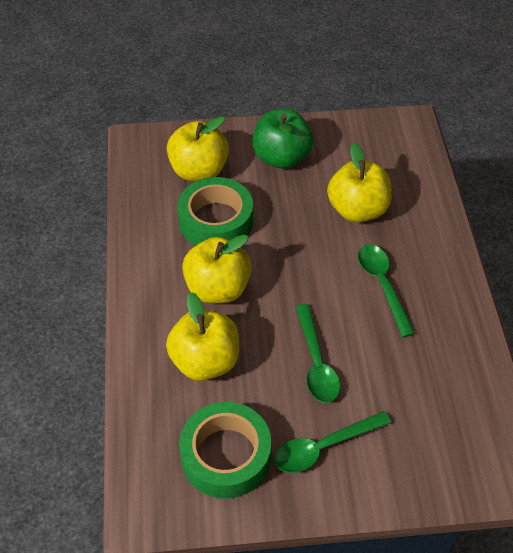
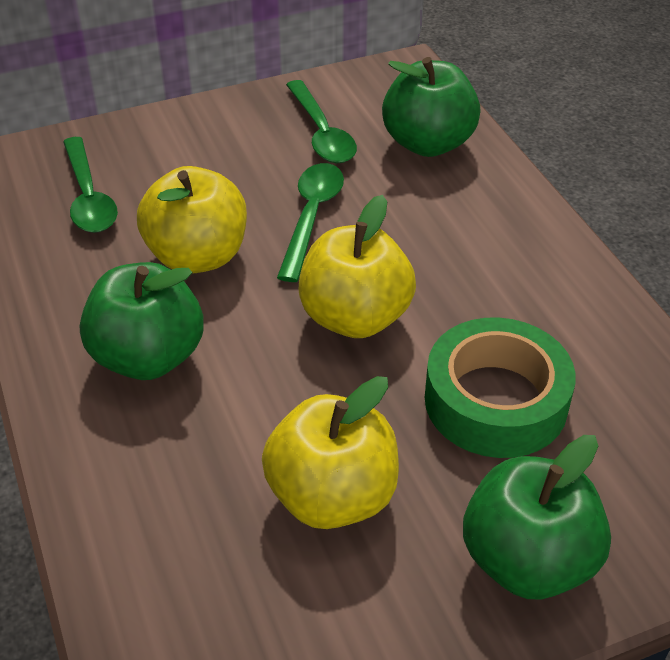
green apple: 1 -> 3
green tape: 2 -> 1
yellow apple: 4 -> 3

